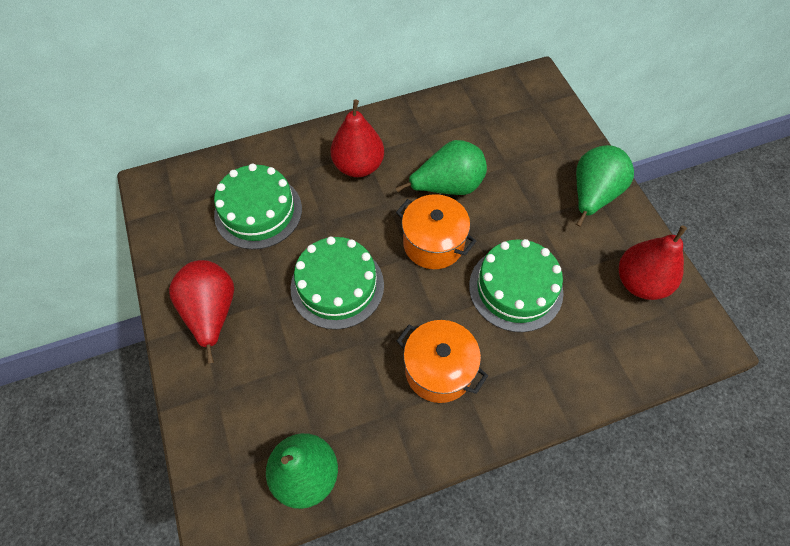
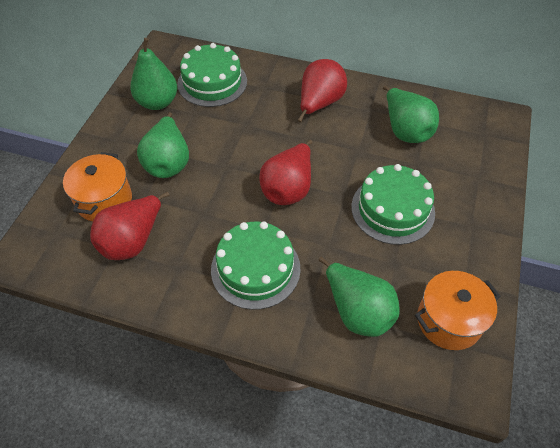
green pear: 3 -> 4

